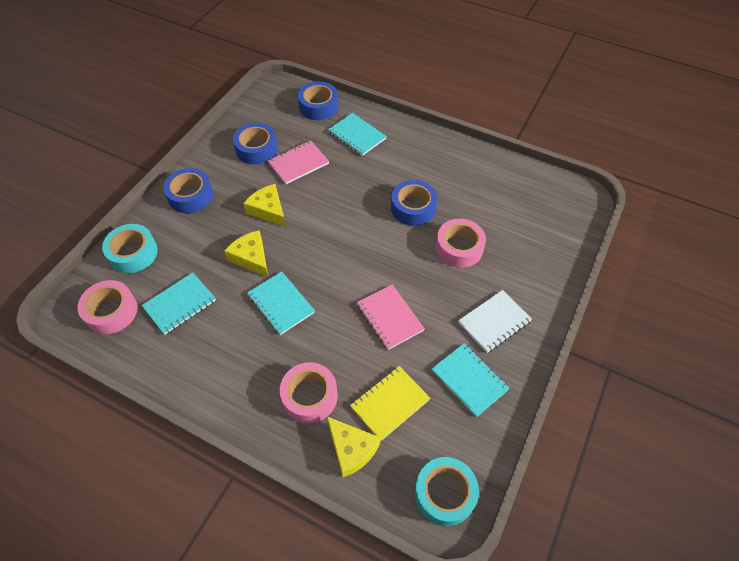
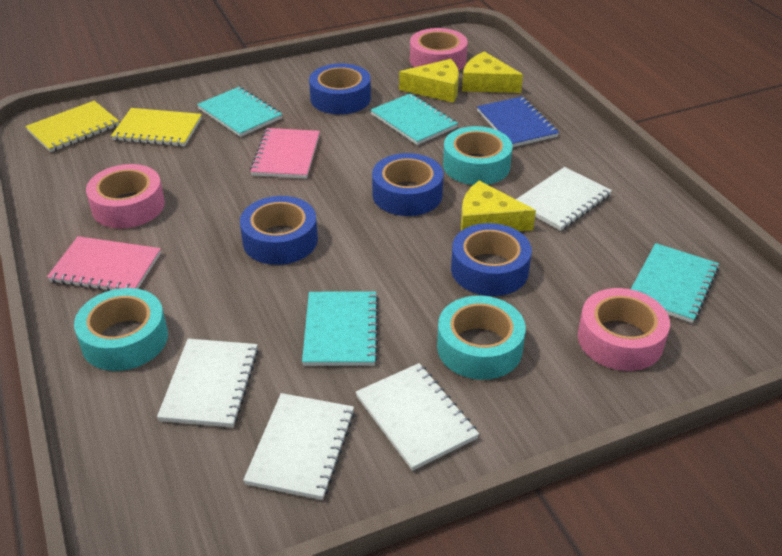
blue notebook: 0 -> 1
turquoise tape: 2 -> 3
white notebook: 1 -> 4
yellow notebook: 1 -> 2

